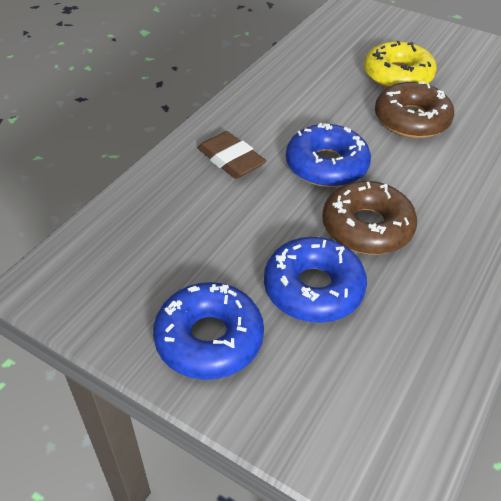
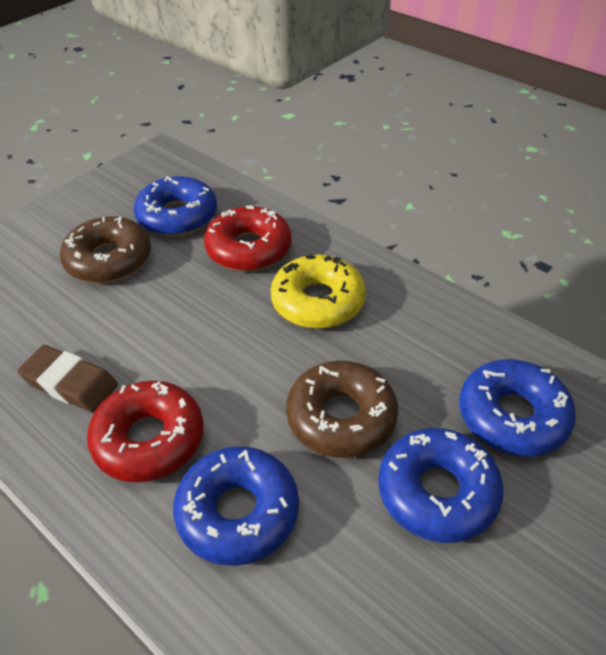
blue donut: 3 -> 4
red donut: 0 -> 2

